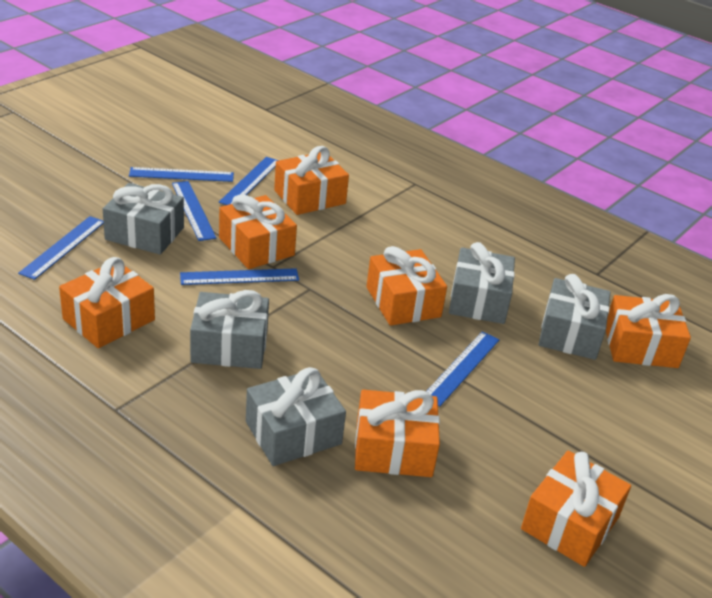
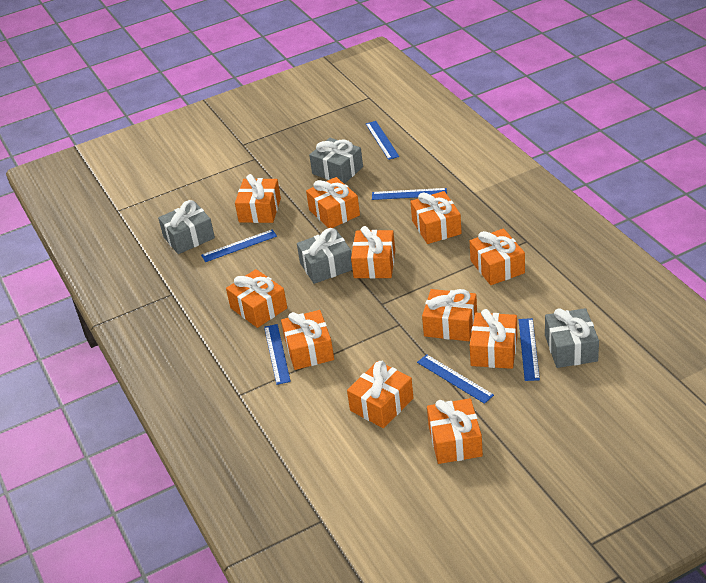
grey gift: 5 -> 4
orange gift: 7 -> 11

